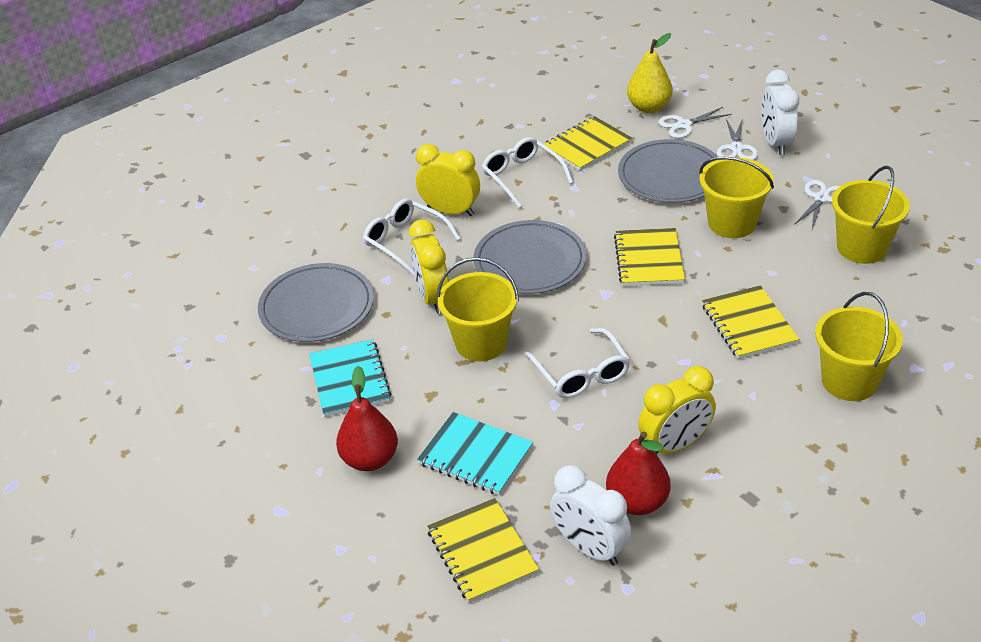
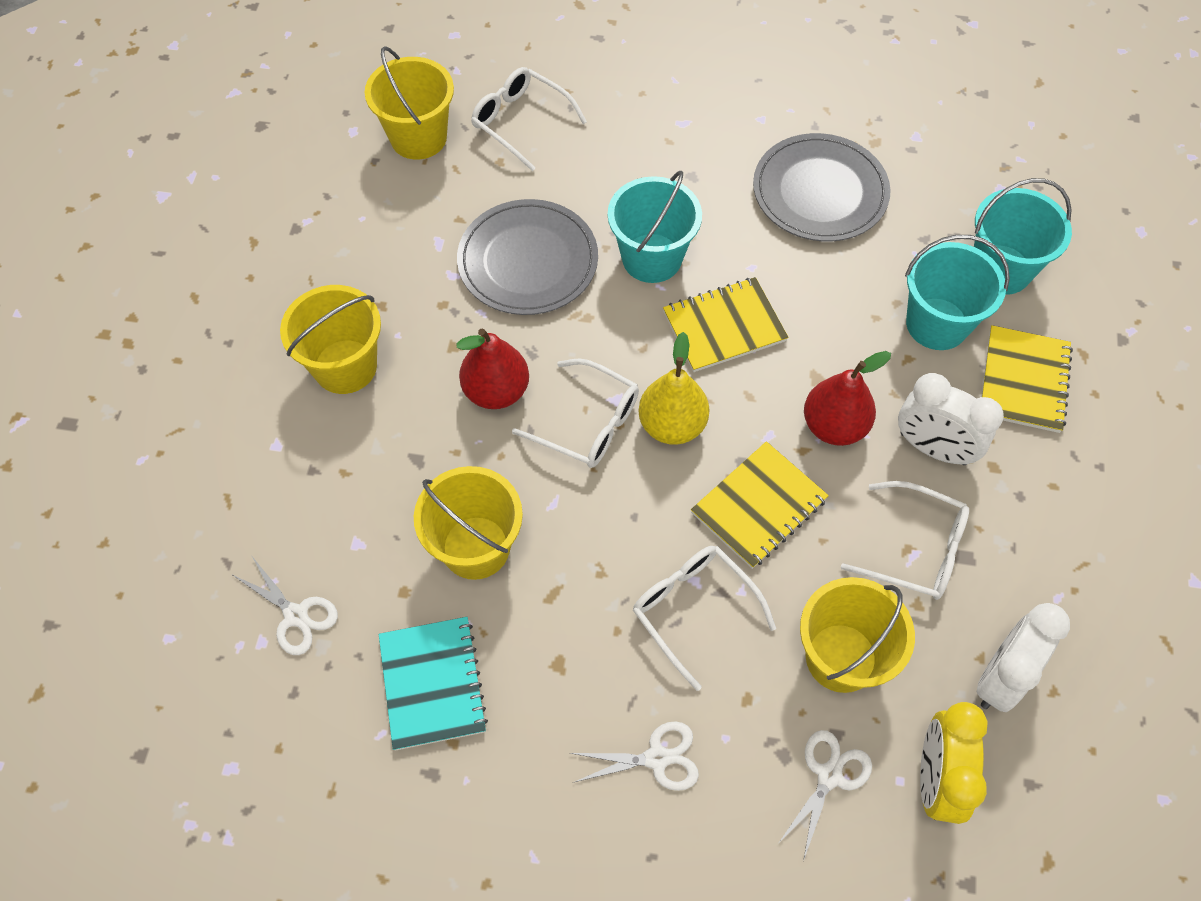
grey plate: 3 -> 2
turquoise bucket: 0 -> 3
turquoise notebook: 2 -> 1
white glasses: 3 -> 4
yellow clock: 3 -> 1
yellow notebook: 4 -> 3

